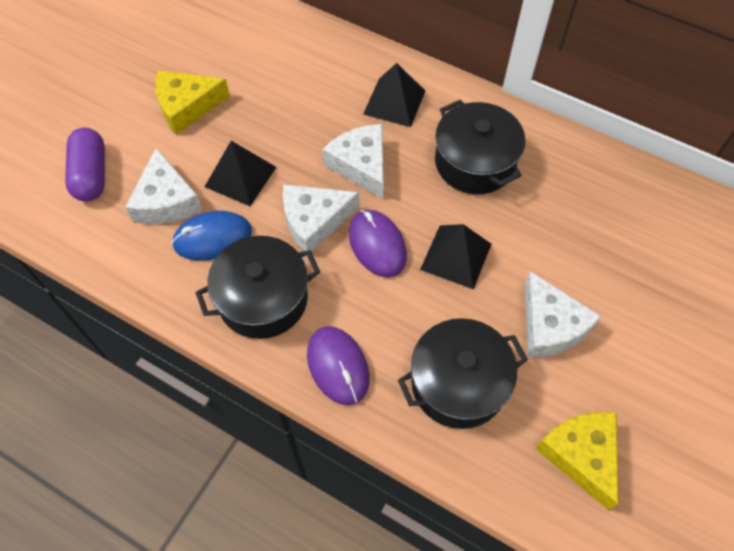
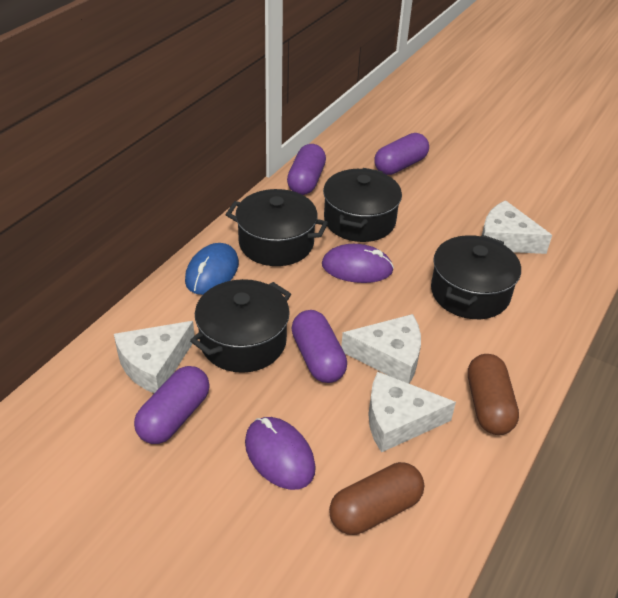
black pot: 3 -> 4
black pyramid: 3 -> 0
brown capsule: 0 -> 2
purple capsule: 1 -> 4
yellow cheese: 2 -> 0

